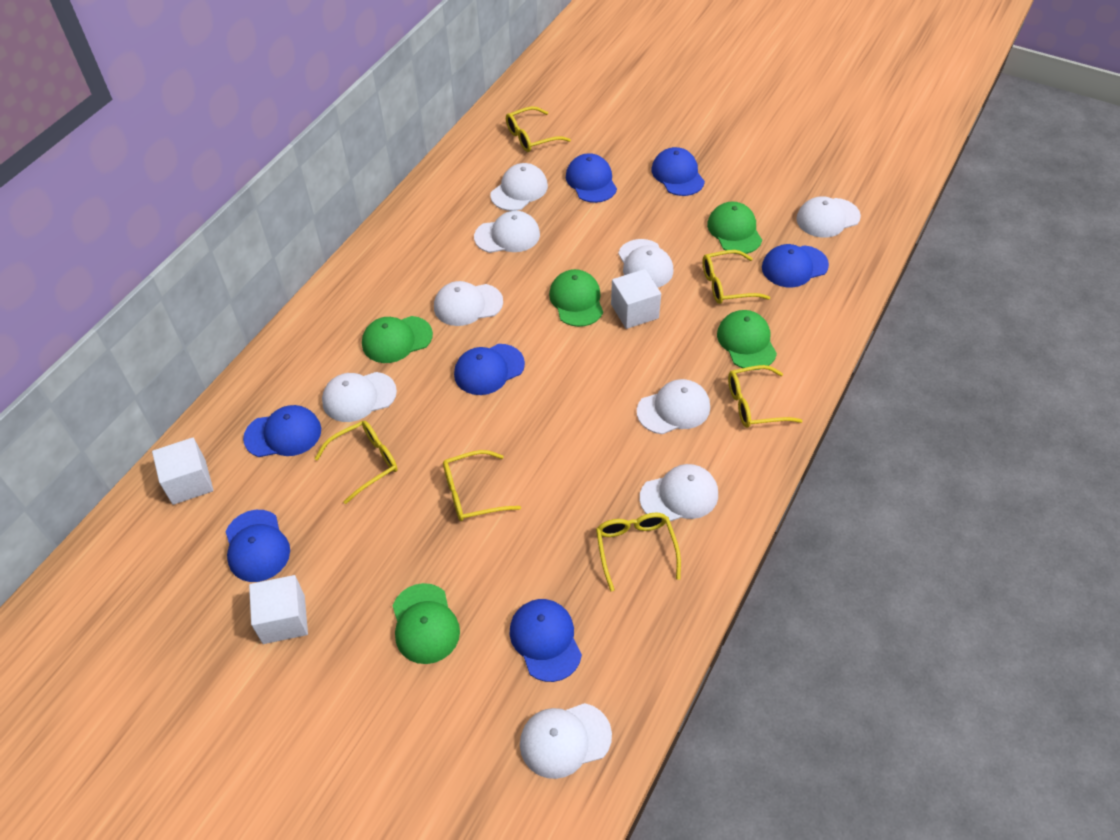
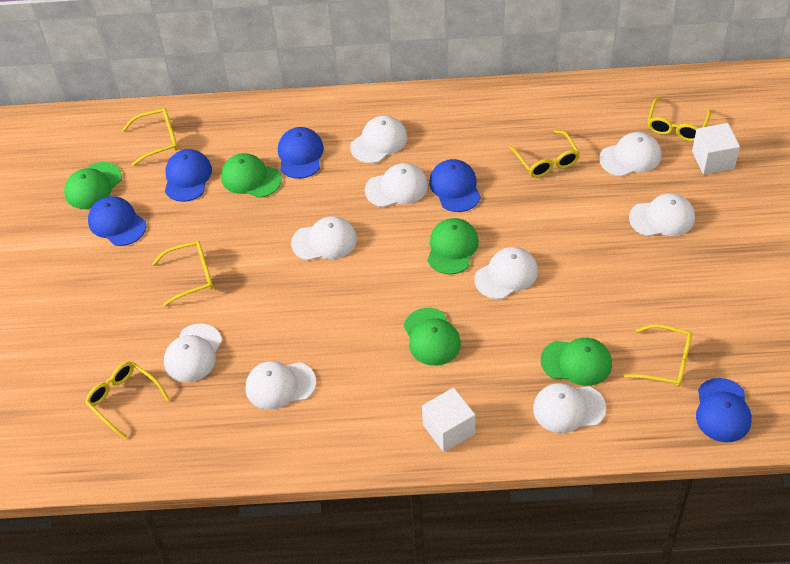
blue cap: 7 -> 5
white cube: 3 -> 2

